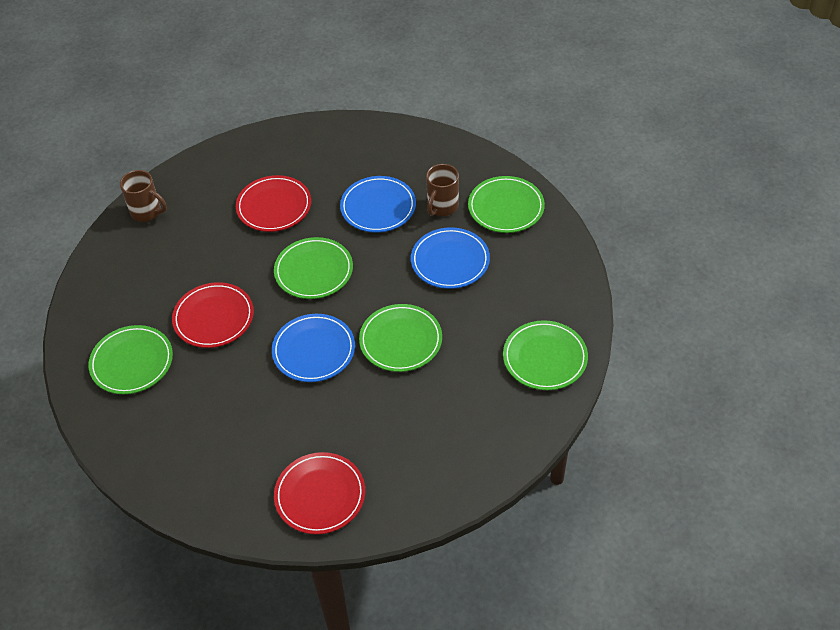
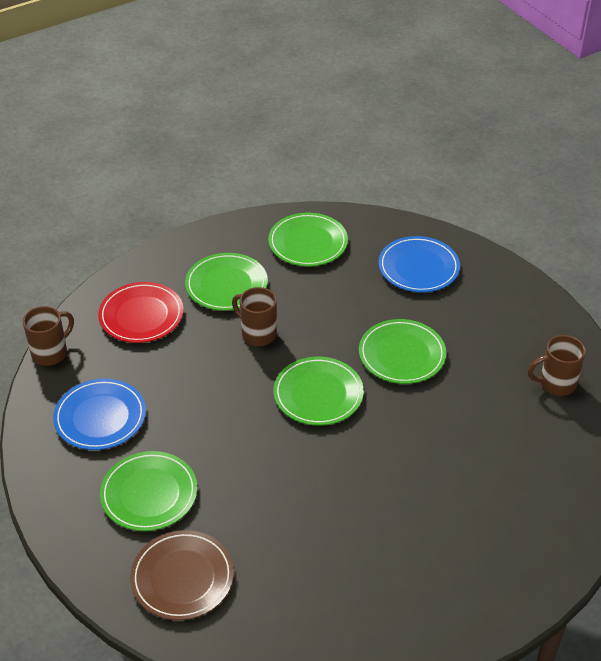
blue plate: 3 -> 2
brown mug: 2 -> 3
brown plate: 0 -> 1
red plate: 3 -> 1

